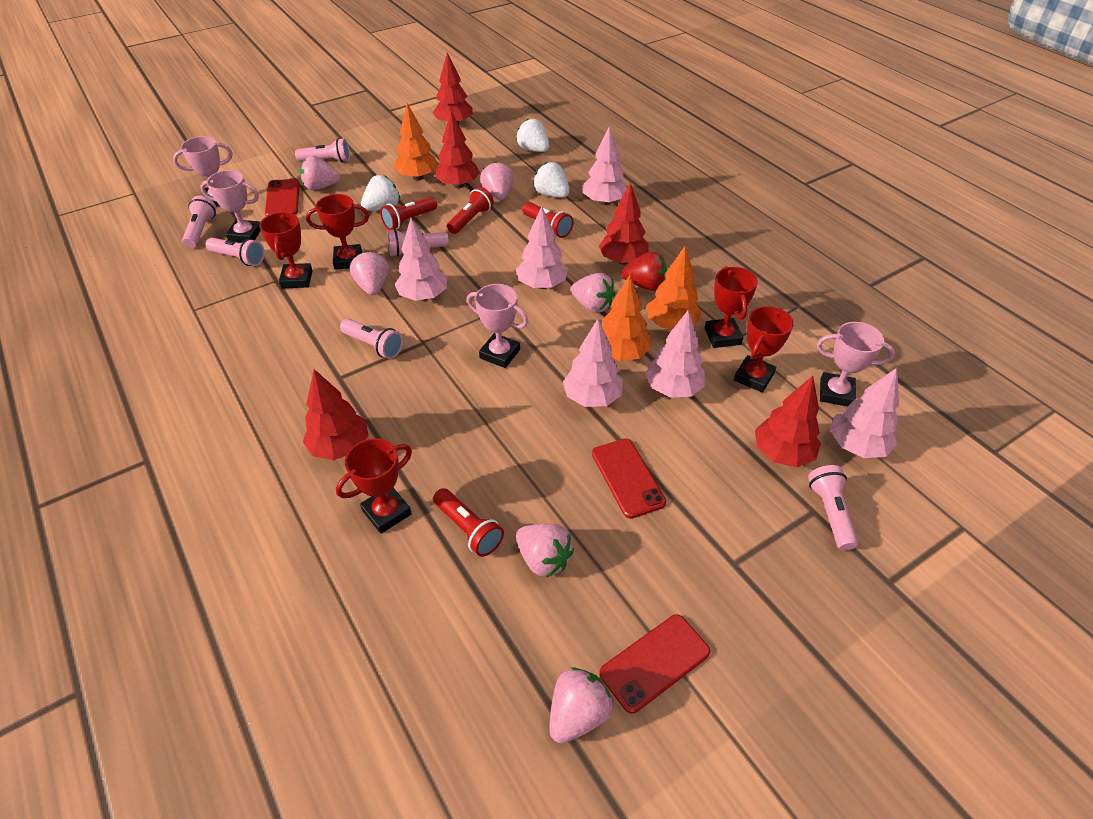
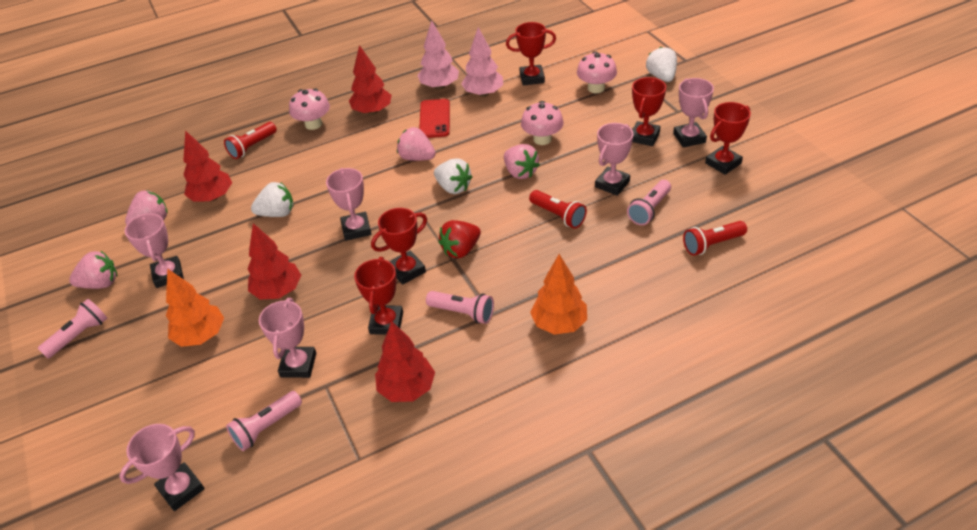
orange tree: 3 -> 2
pink flashlight: 6 -> 4
pink mushroom: 0 -> 3
pink strawberry: 6 -> 4
pink tree: 6 -> 2
pink trophy: 4 -> 6
red flashlight: 4 -> 3
red phone: 3 -> 1
red tree: 5 -> 4

